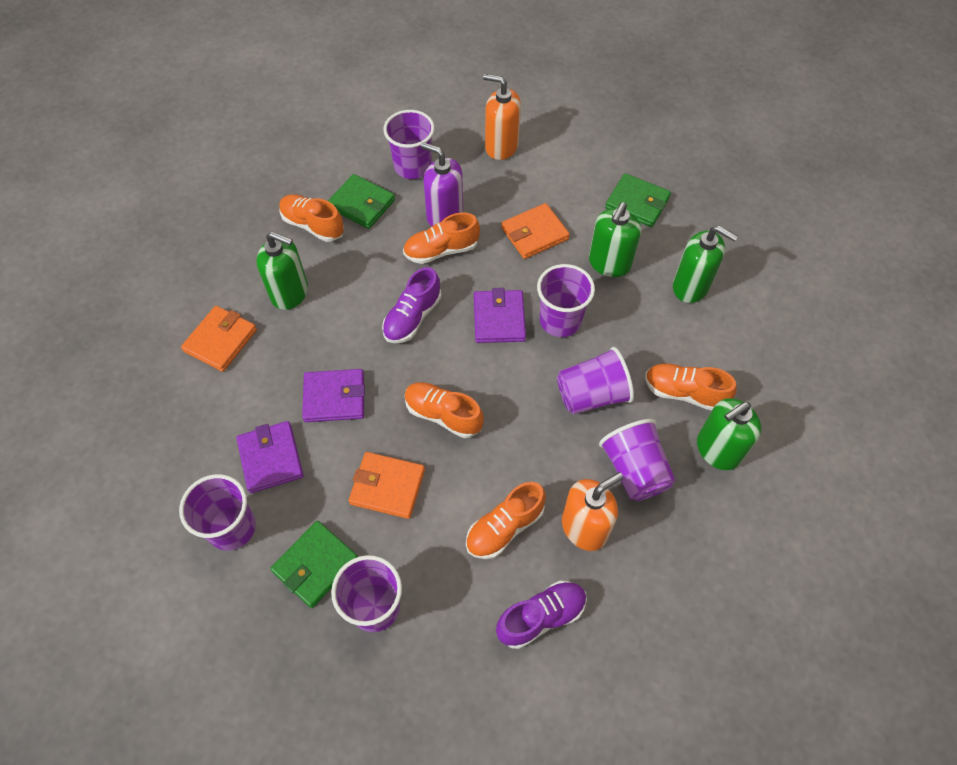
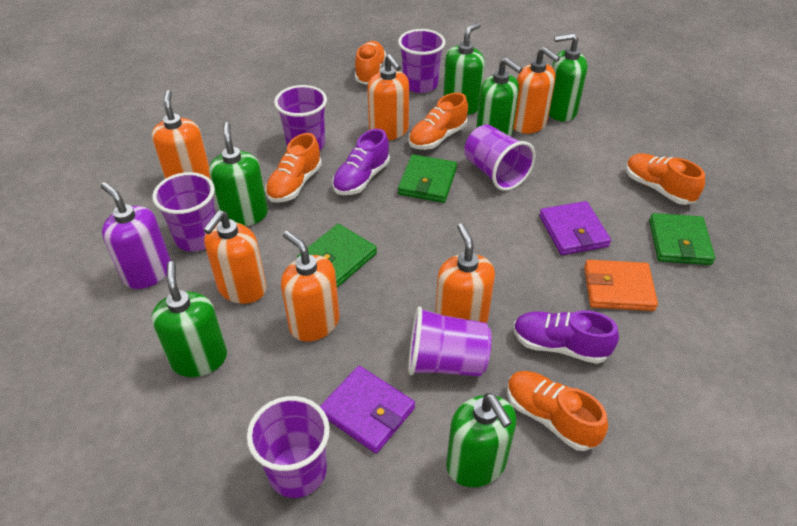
green soap dispenser: 4 -> 6
orange soap dispenser: 2 -> 6
orange wallet: 3 -> 1
purple wallet: 3 -> 2

